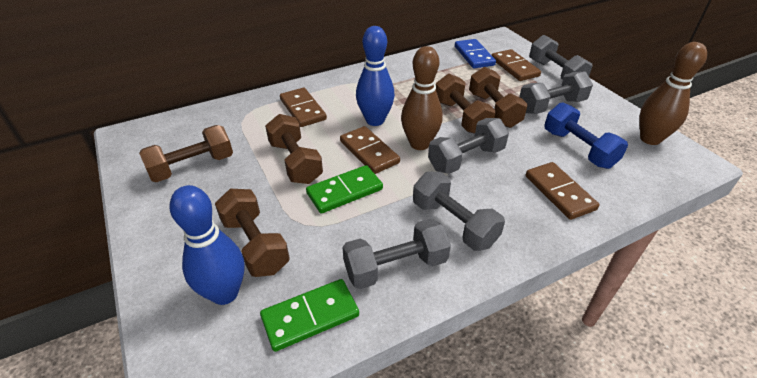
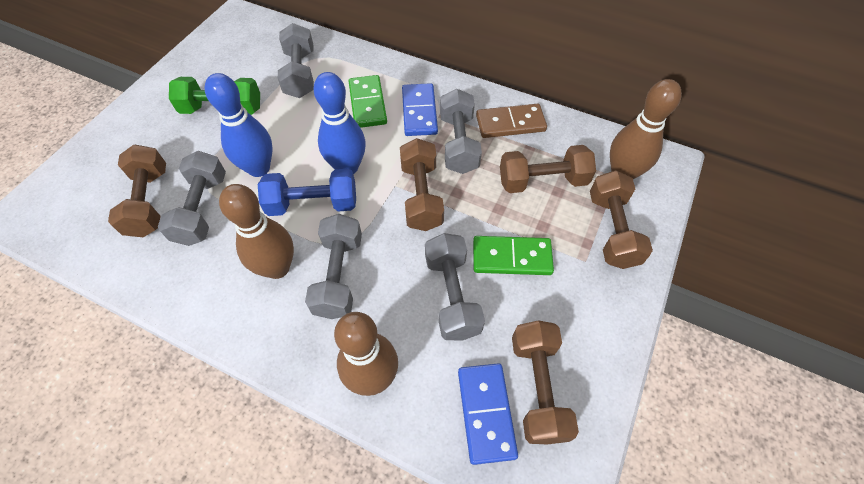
blue domino: 1 -> 2
brown bowling pin: 2 -> 3
brown domino: 4 -> 1
green dumbbell: 0 -> 1

